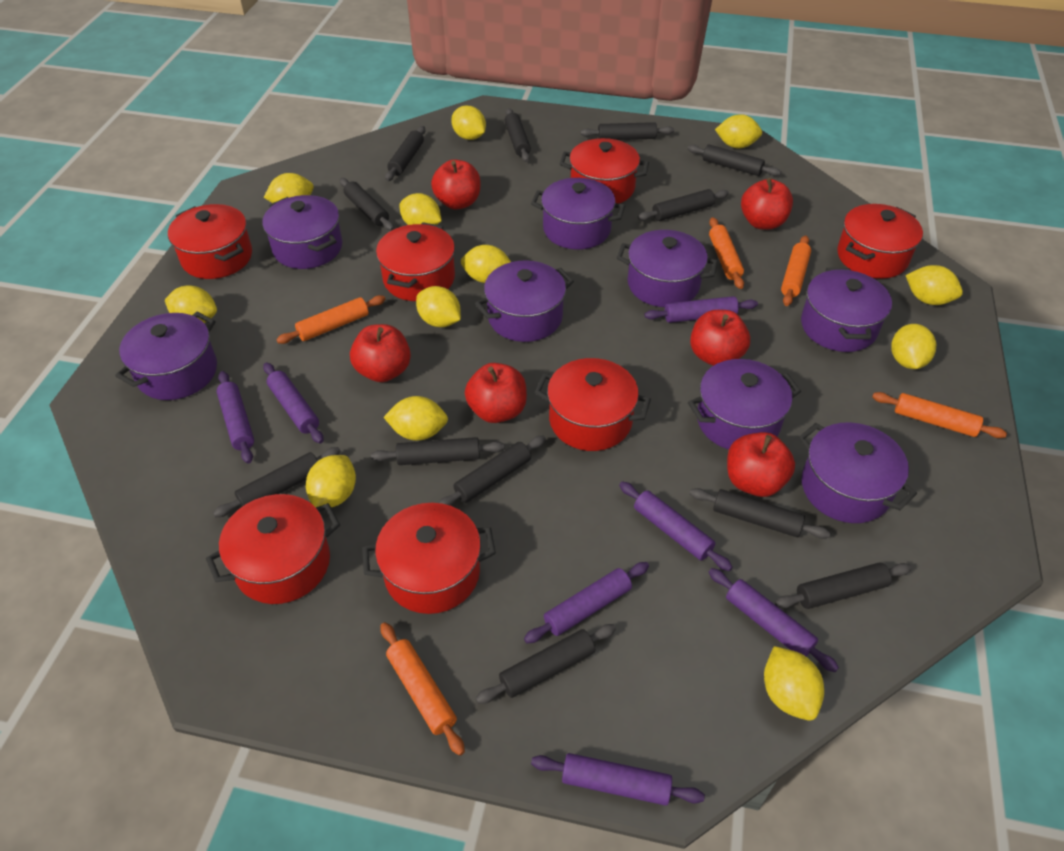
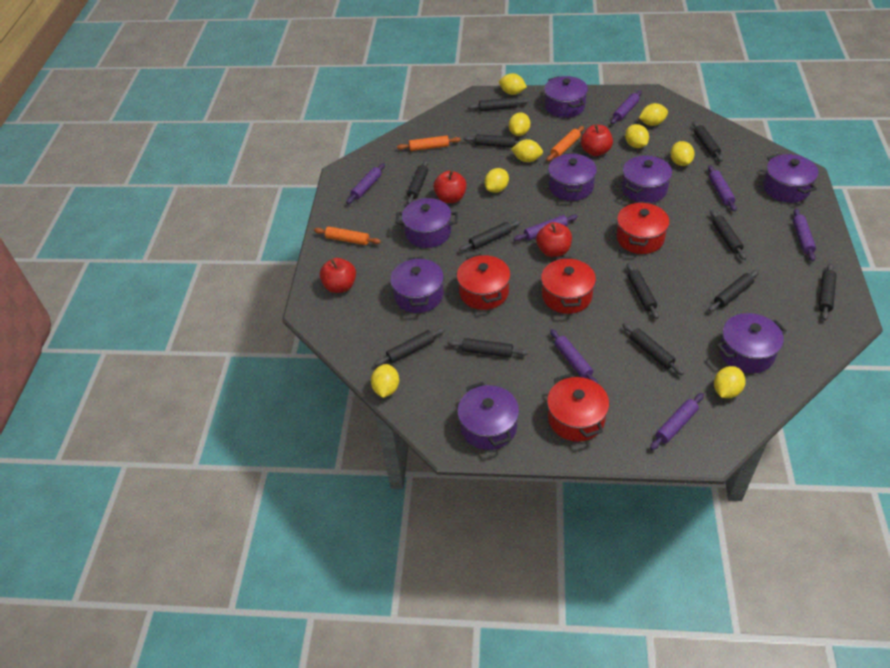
orange rolling pin: 5 -> 3
red apple: 6 -> 4
red pot: 7 -> 4
yellow lemon: 12 -> 9

